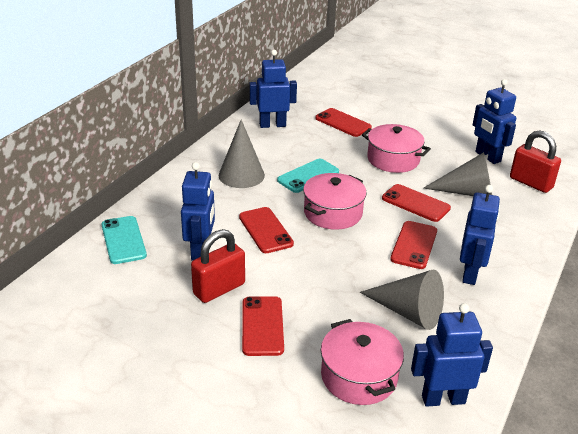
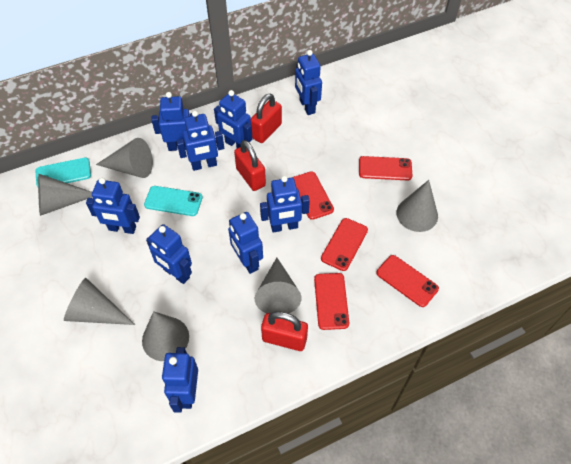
blue robot: 5 -> 9
grey cone: 3 -> 6
pink pot: 3 -> 0
red padlock: 2 -> 3

